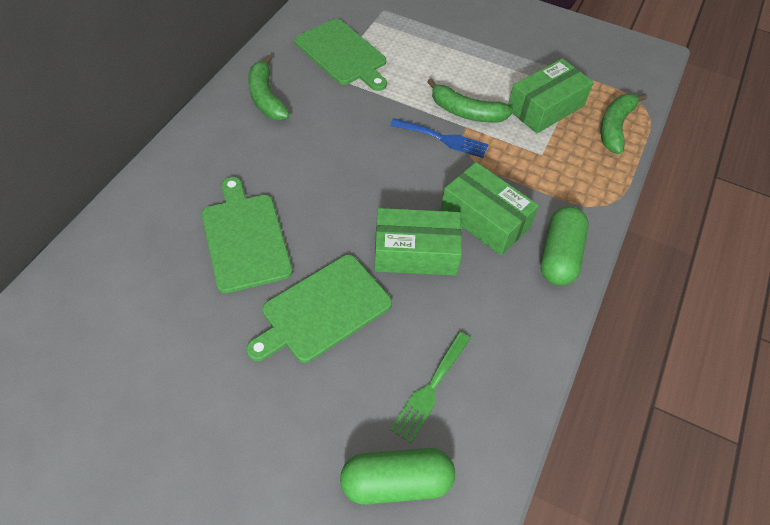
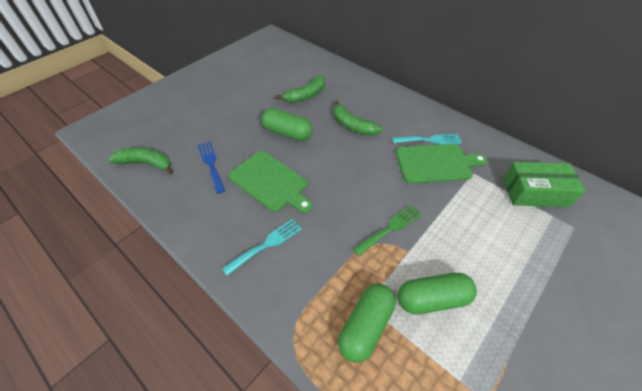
green box: 3 -> 1
green capsule: 2 -> 3
green cutting board: 3 -> 2
turquoise fork: 0 -> 2

